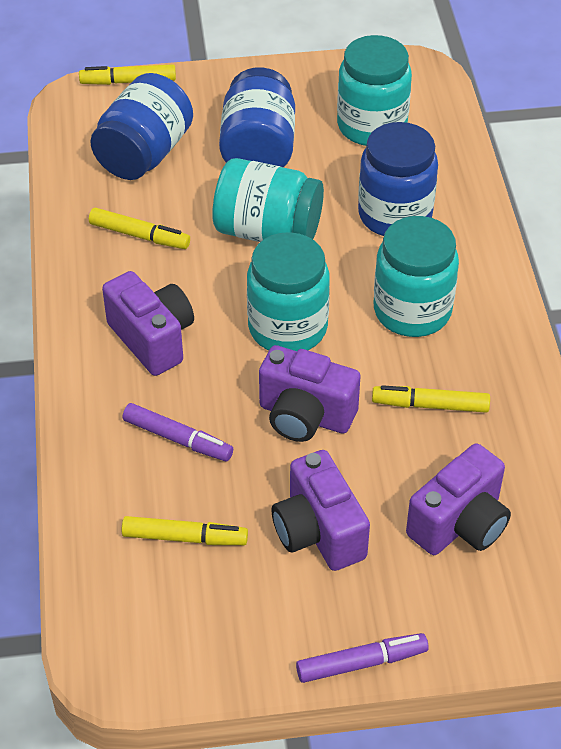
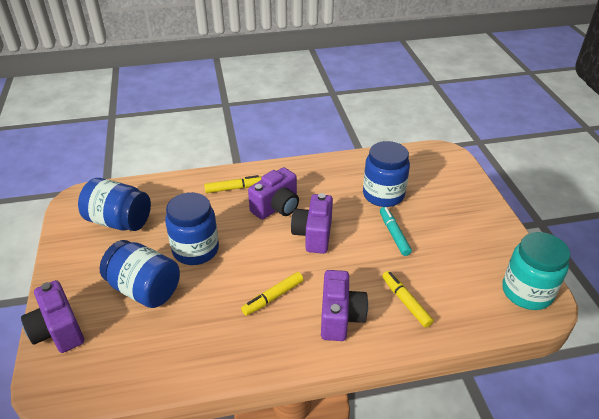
blue jar: 3 -> 4
purple marker: 2 -> 0
turquoise jar: 4 -> 1
turquoise marker: 0 -> 1
yellow marker: 4 -> 3

